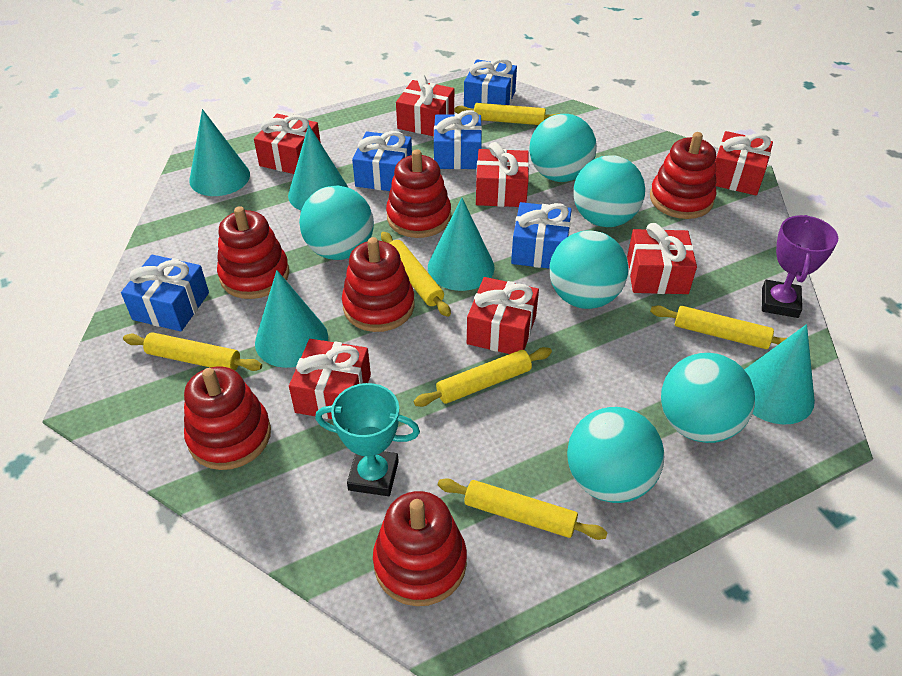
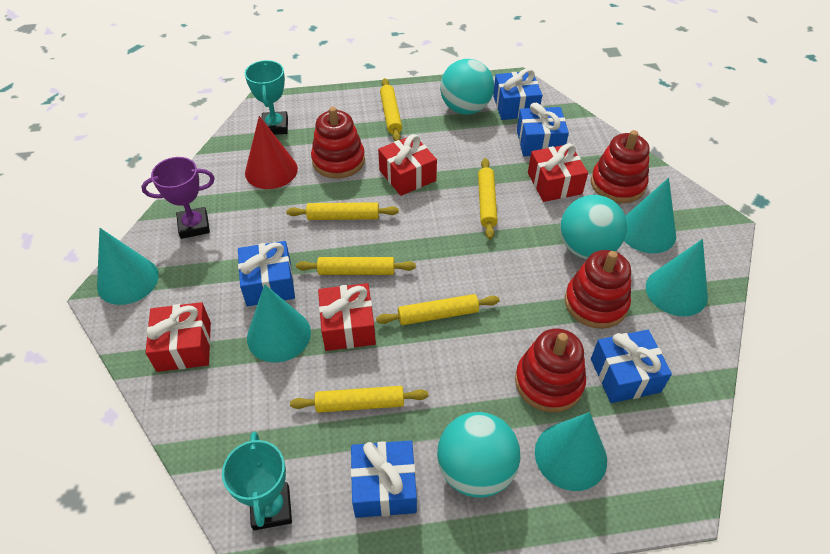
red cone: 0 -> 1
red gift: 7 -> 4
red stacking toy: 6 -> 4
turquoise ball: 6 -> 3
turquoise trophy: 1 -> 2

